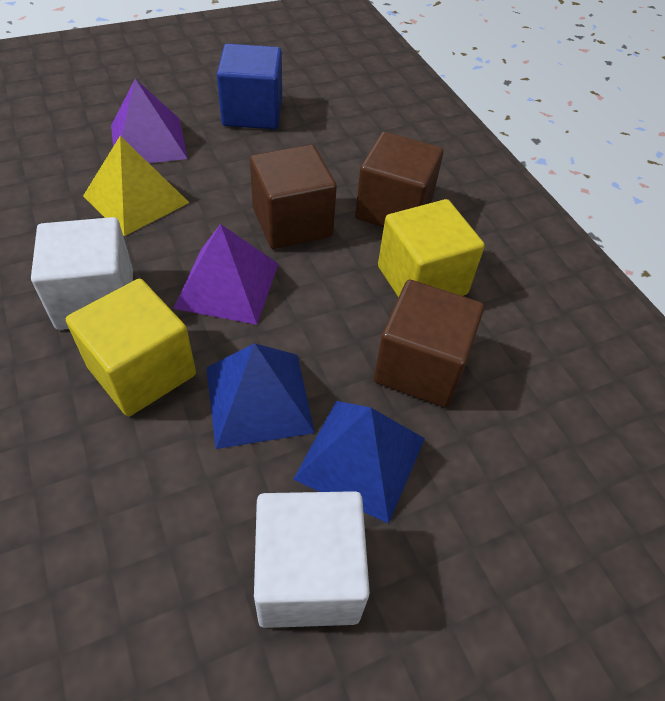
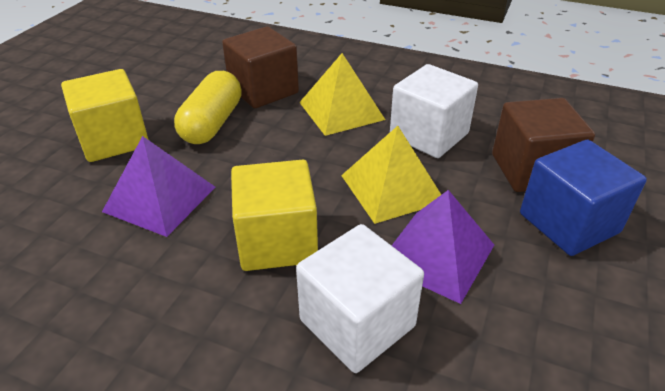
blue pyramid: 2 -> 0
brown cube: 3 -> 2
yellow capsule: 0 -> 1
yellow pyramid: 1 -> 2

